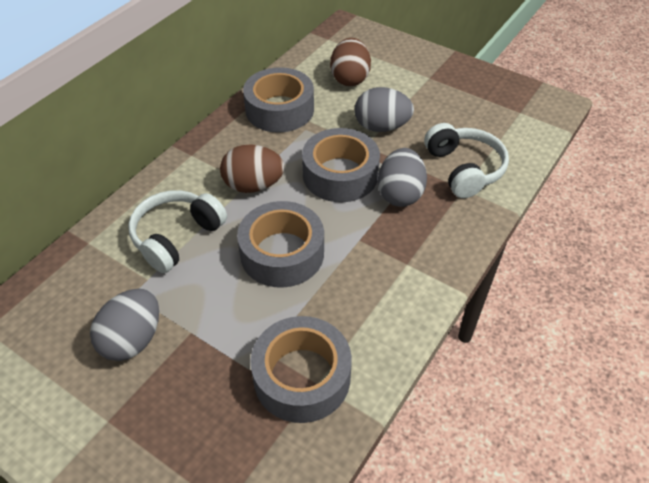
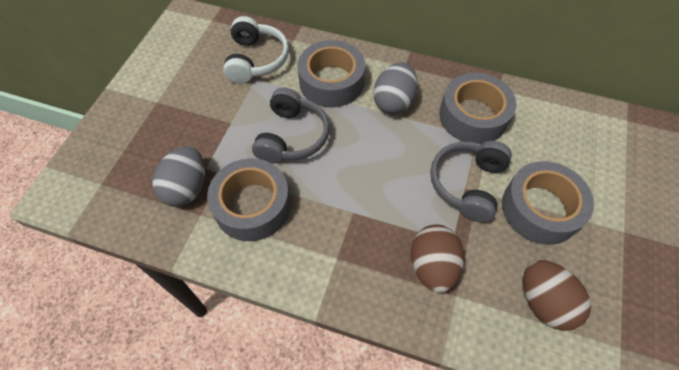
grey egg: 3 -> 2
grey headphones: 0 -> 2
white headphones: 2 -> 1

